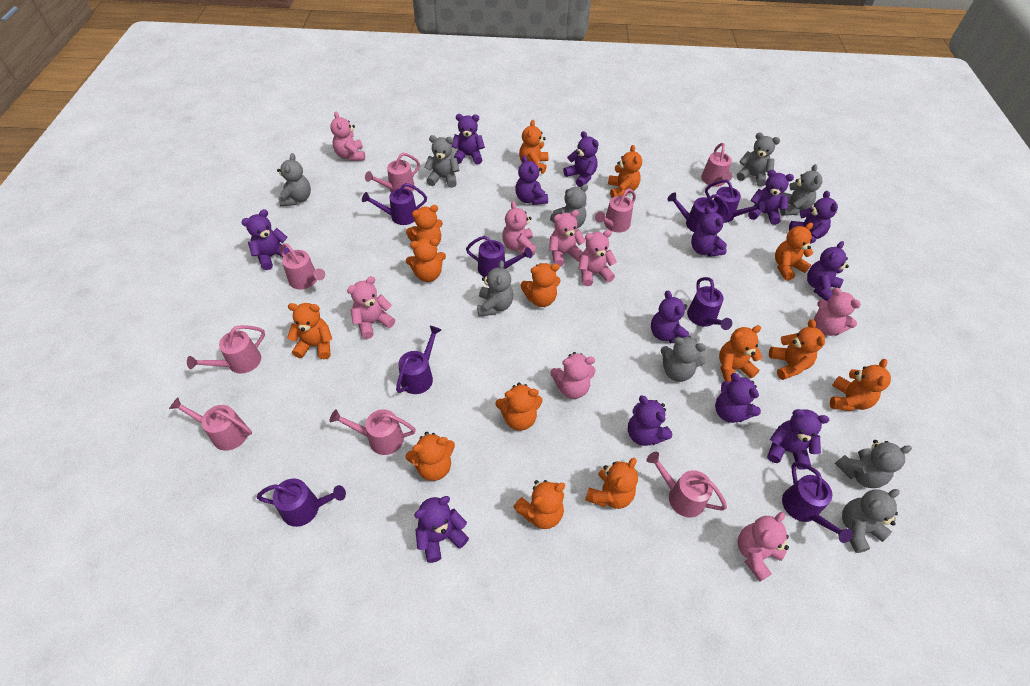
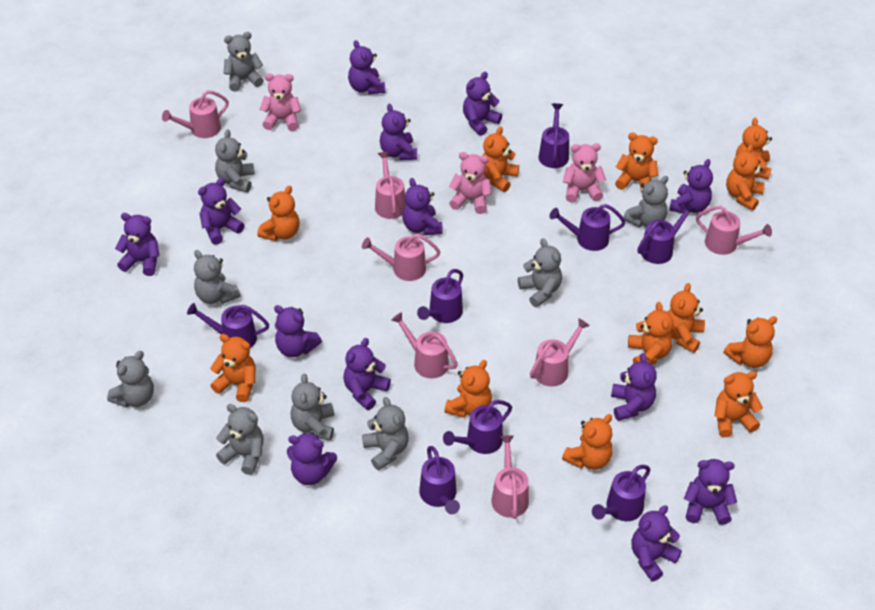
orange teddy bear: 14 -> 12
pink teddy bear: 8 -> 3
pink watering can: 8 -> 7

